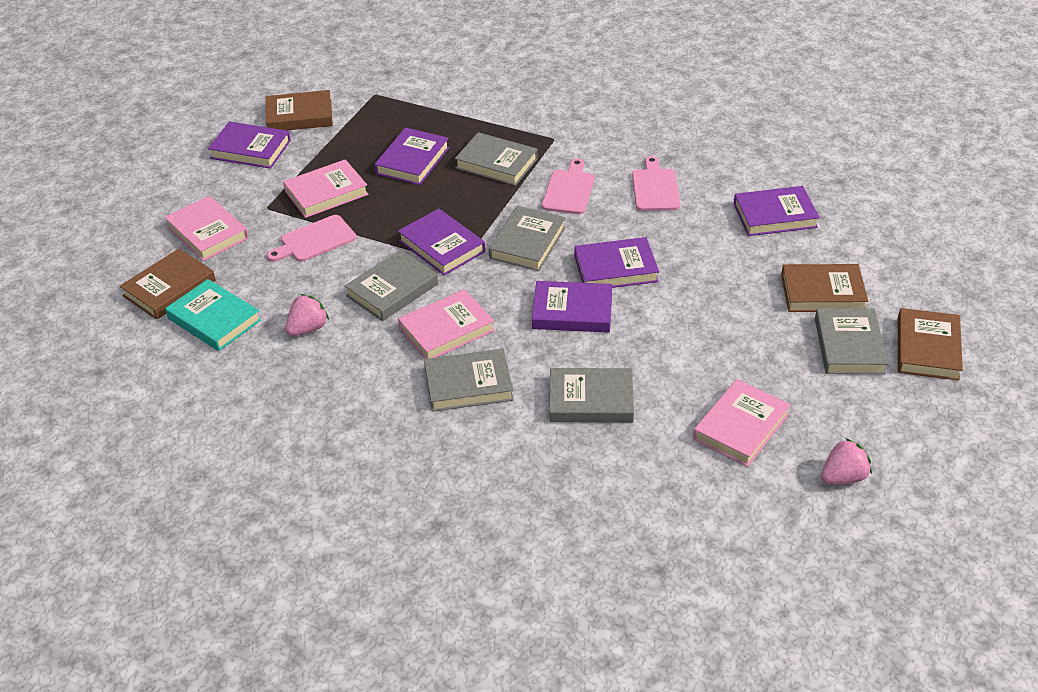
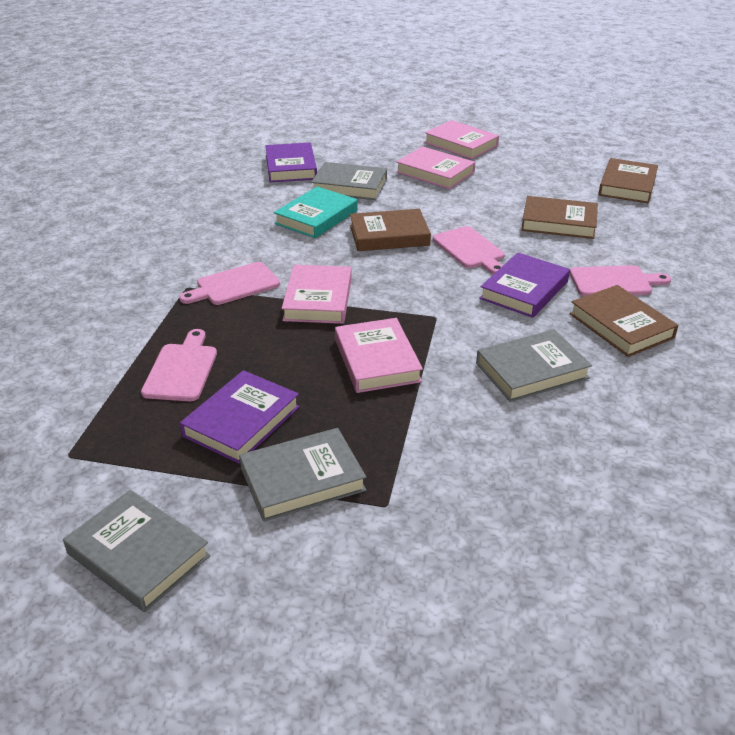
grey book: 6 -> 4
pink cutting board: 3 -> 4
pink strawberry: 2 -> 0
purple book: 6 -> 3

